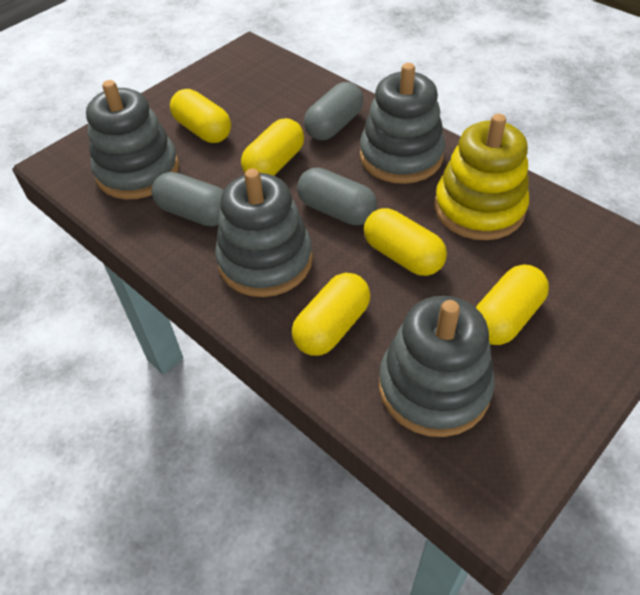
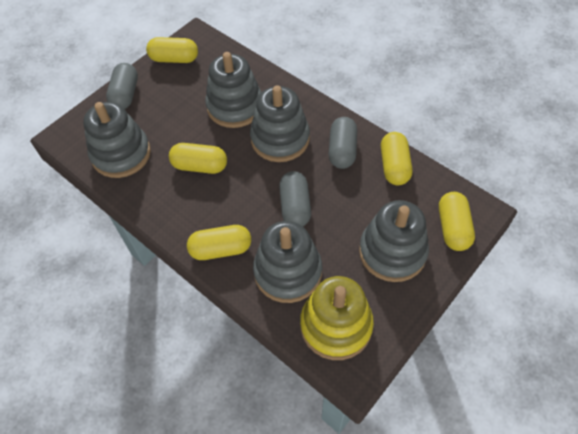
grey stacking toy: 4 -> 5

